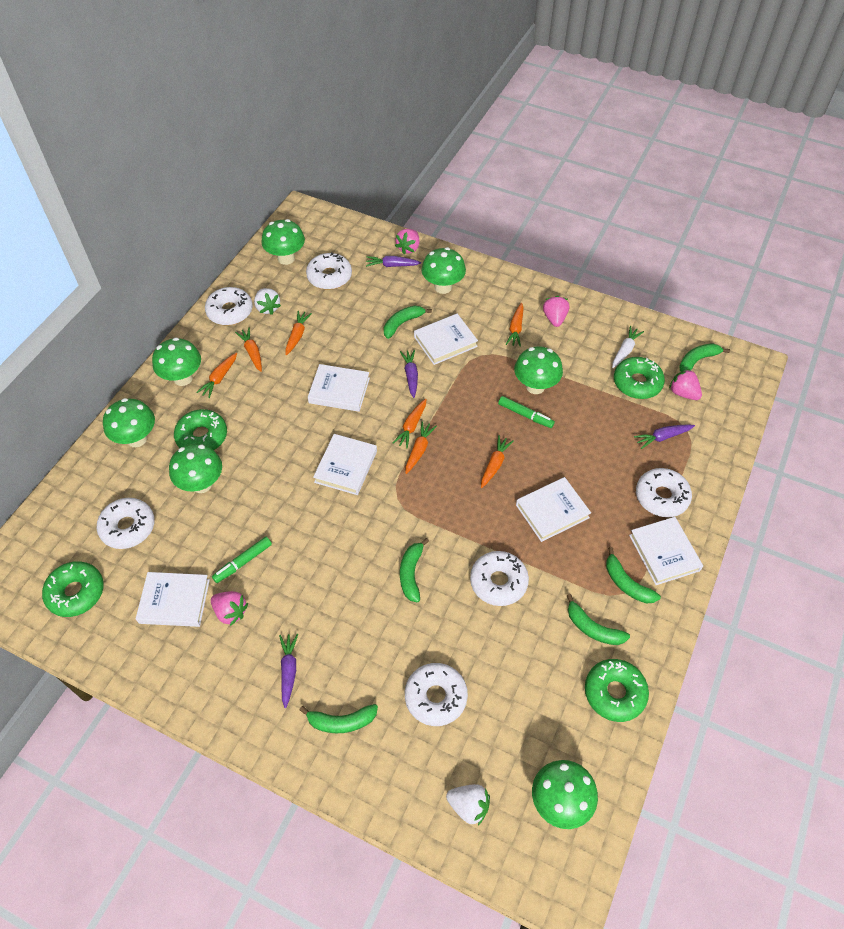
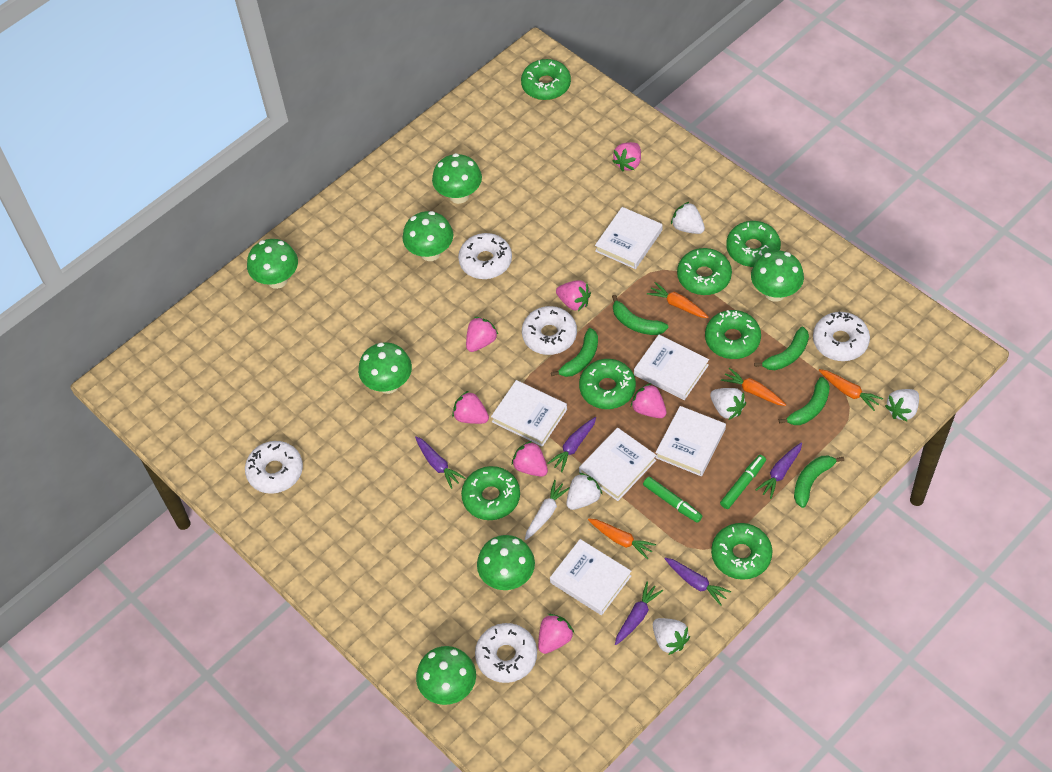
green banana: 6 -> 5
green donut: 4 -> 7
orange carrot: 7 -> 4
pink strawberry: 4 -> 7
purple carrot: 4 -> 5
white donut: 6 -> 5
white strawberry: 2 -> 5

